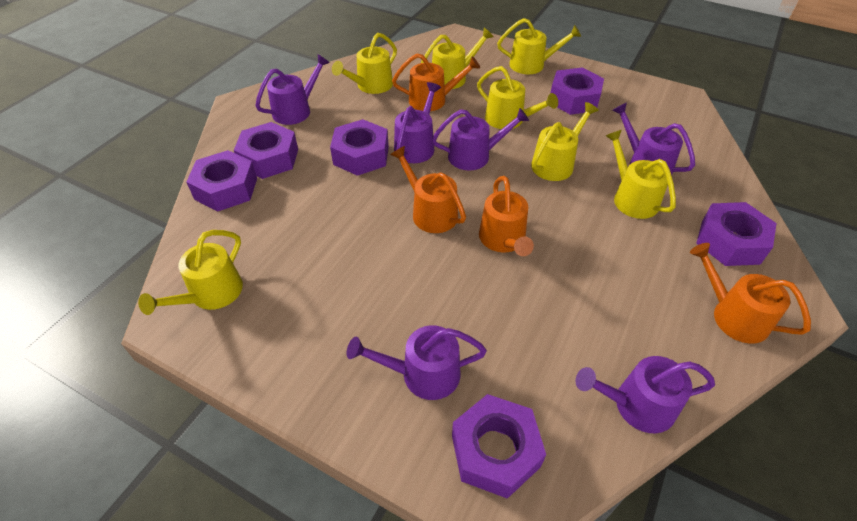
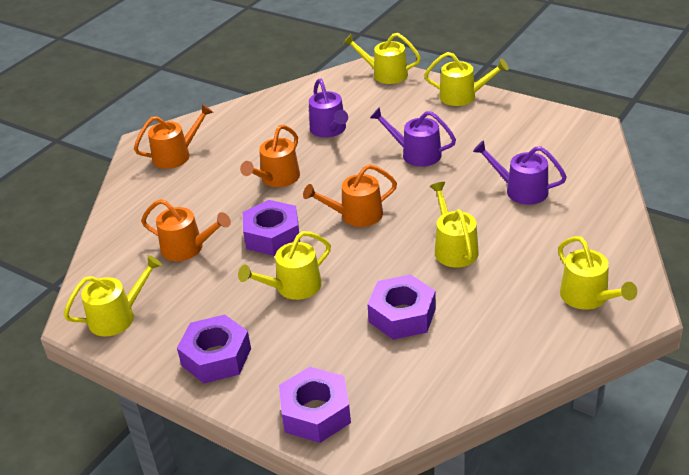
purple nut: 6 -> 4
purple watering can: 6 -> 3
yellow watering can: 7 -> 6

